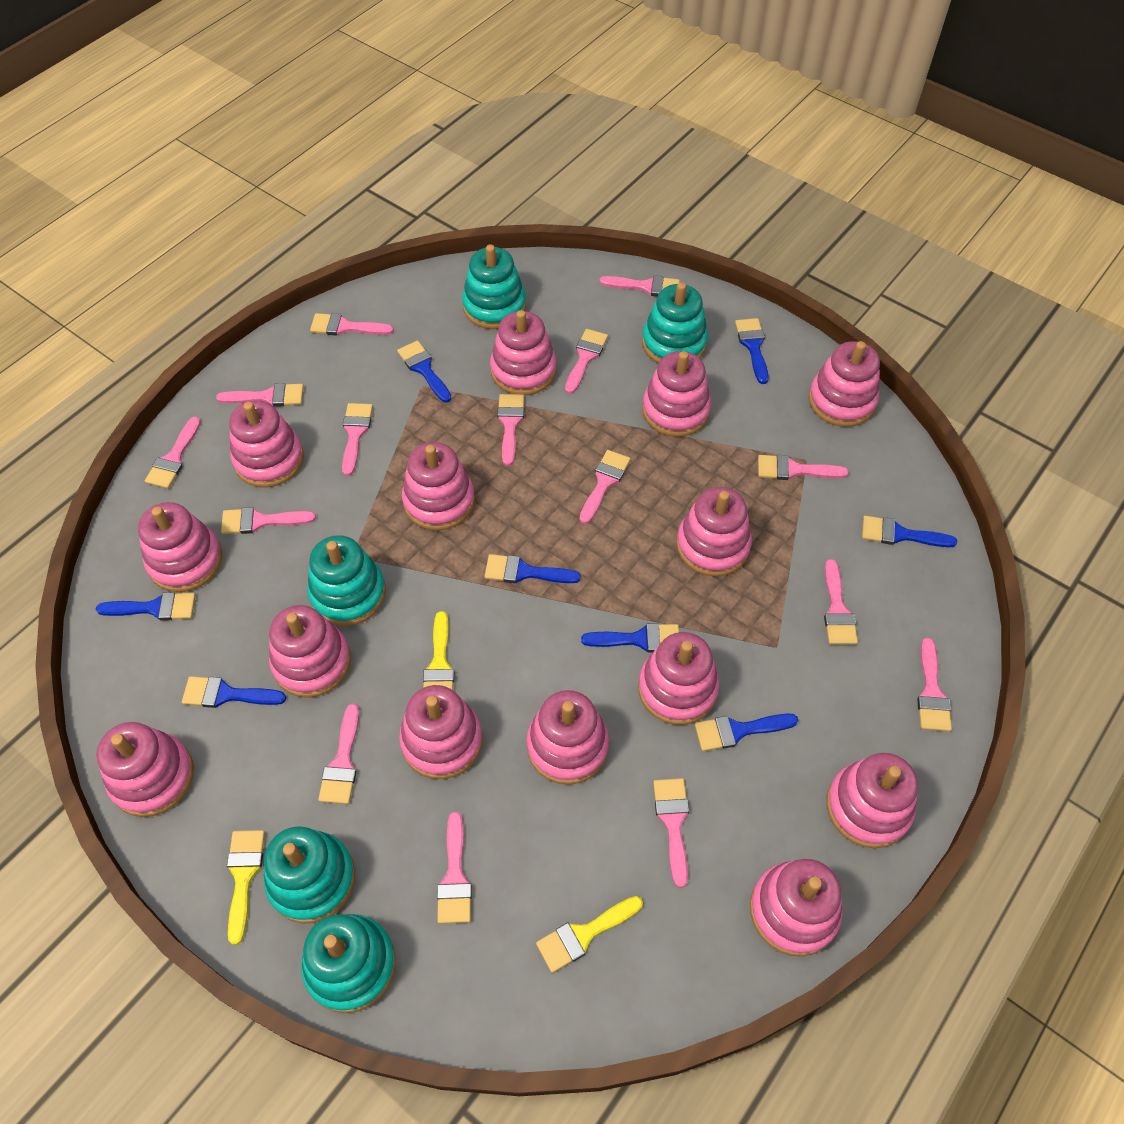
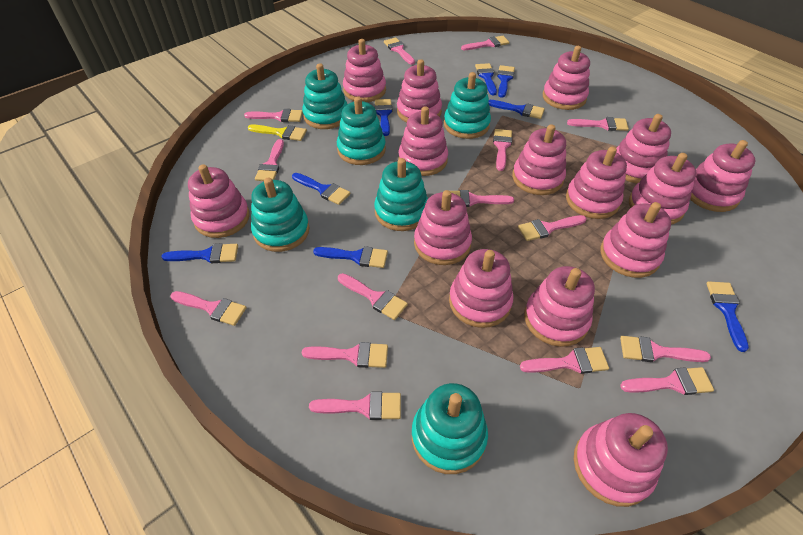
pink stacking toy: 14 -> 15
turquoise stacking toy: 5 -> 6
yellow brush: 3 -> 1

